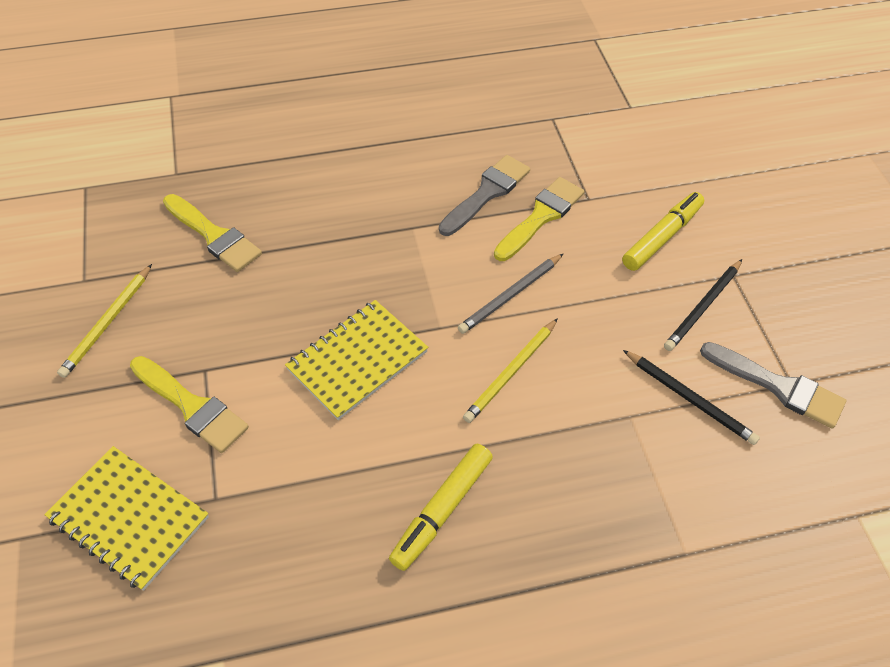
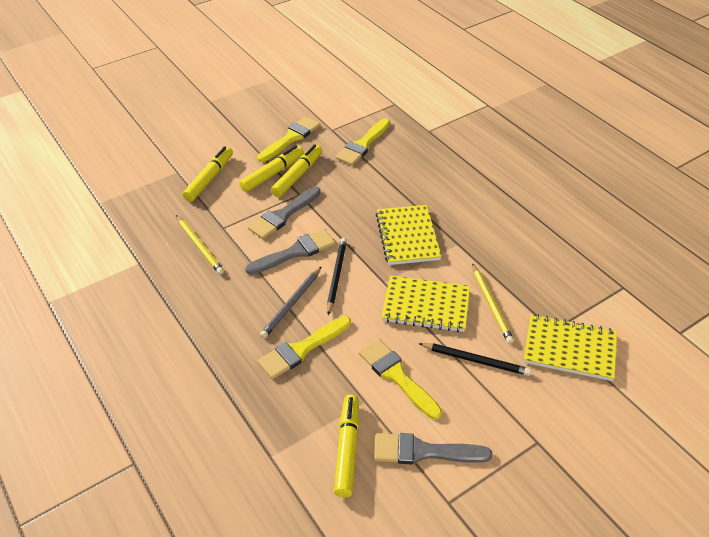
grey brush: 2 -> 3
yellow brush: 3 -> 4
yellow marker: 2 -> 4
yellow notebook: 2 -> 3

